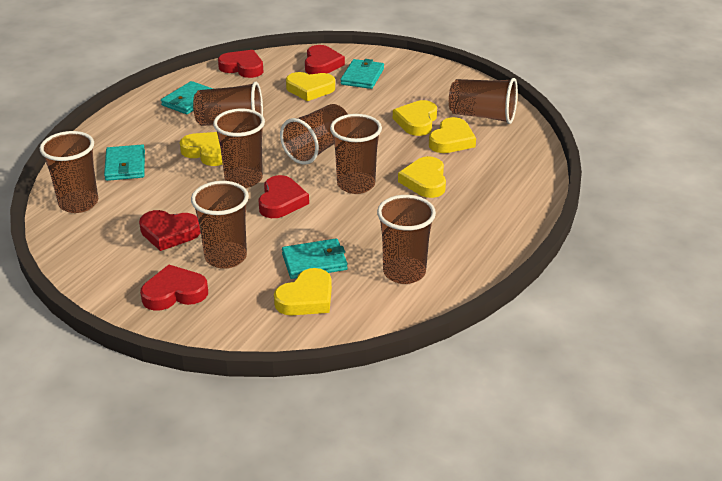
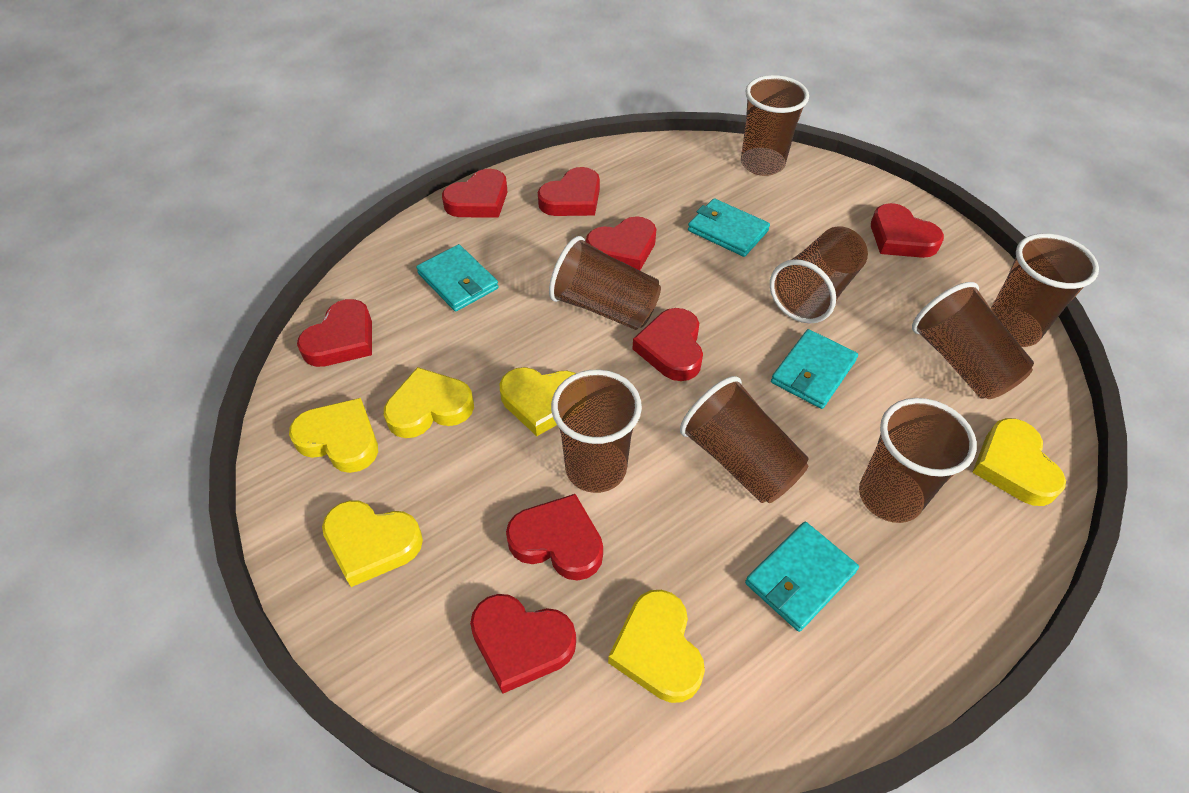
red heart: 5 -> 8

